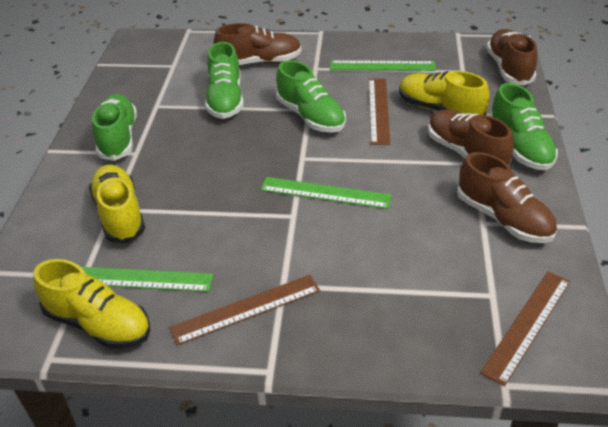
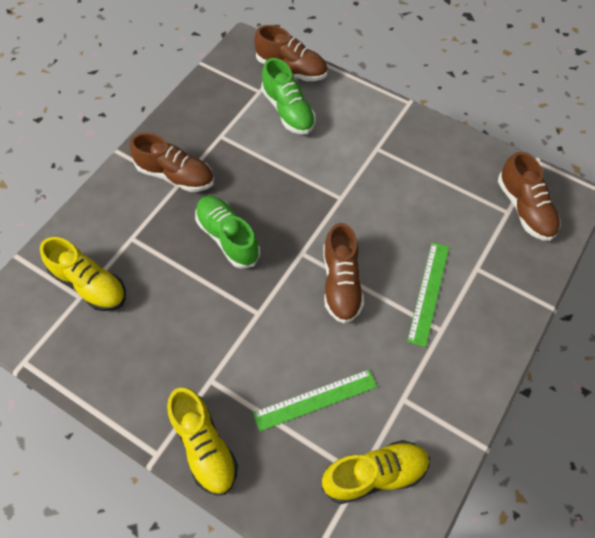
brown ruler: 3 -> 0
green ruler: 3 -> 2
green shoe: 4 -> 2

